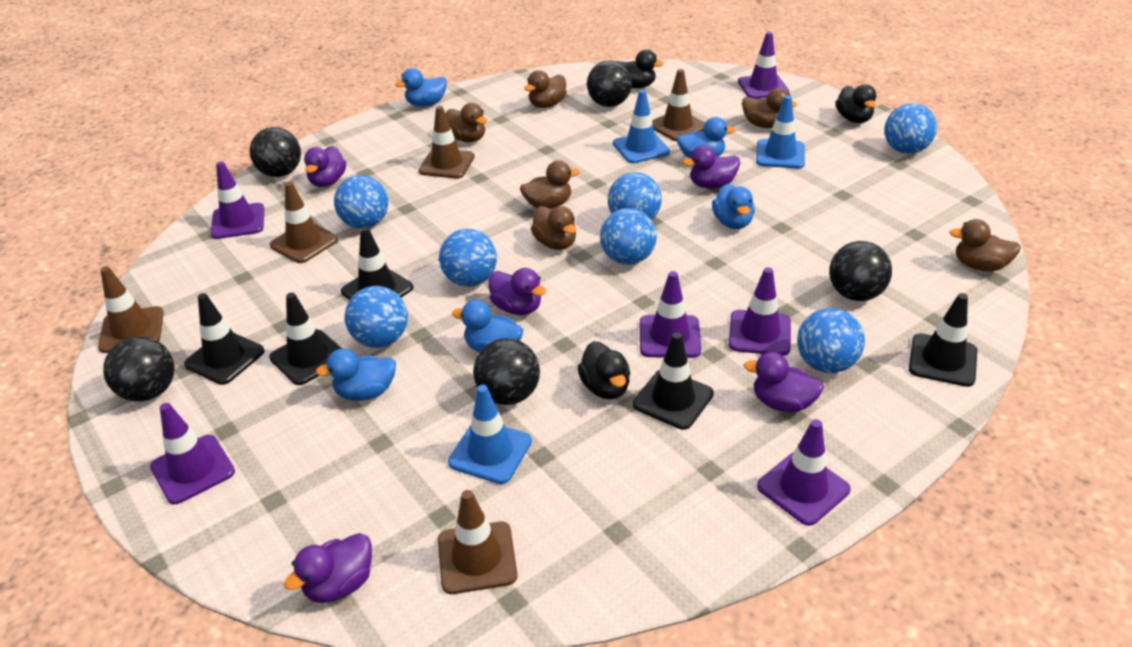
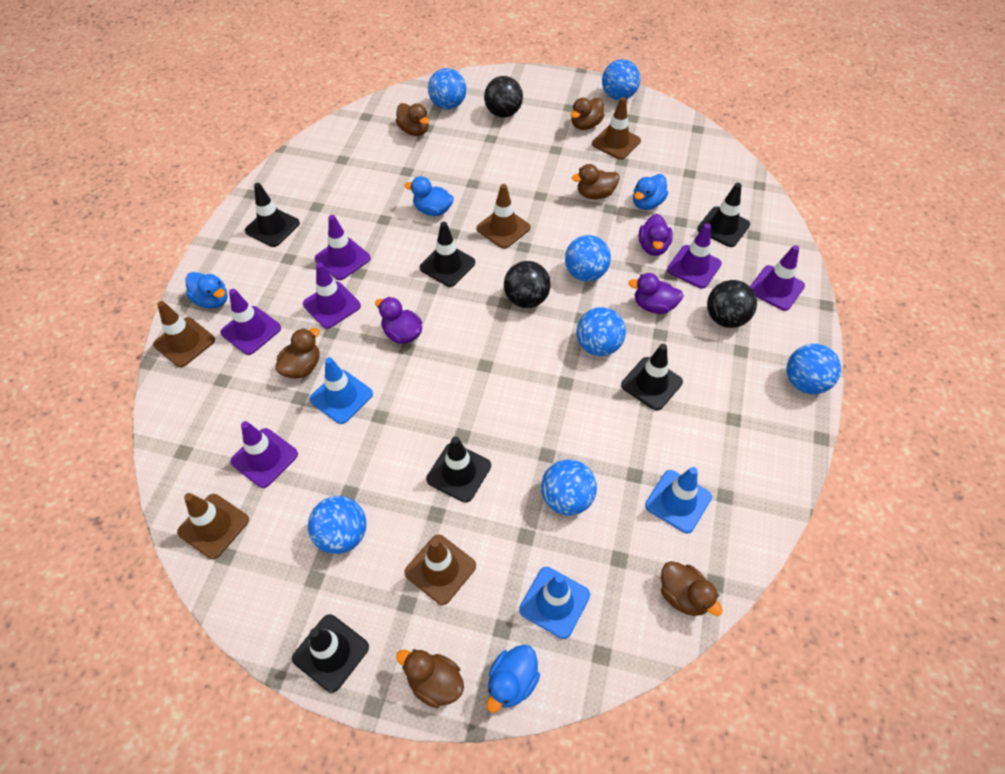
black ball: 5 -> 3
black duck: 3 -> 0
black traffic cone: 5 -> 6
blue duck: 5 -> 4
purple duck: 5 -> 3

